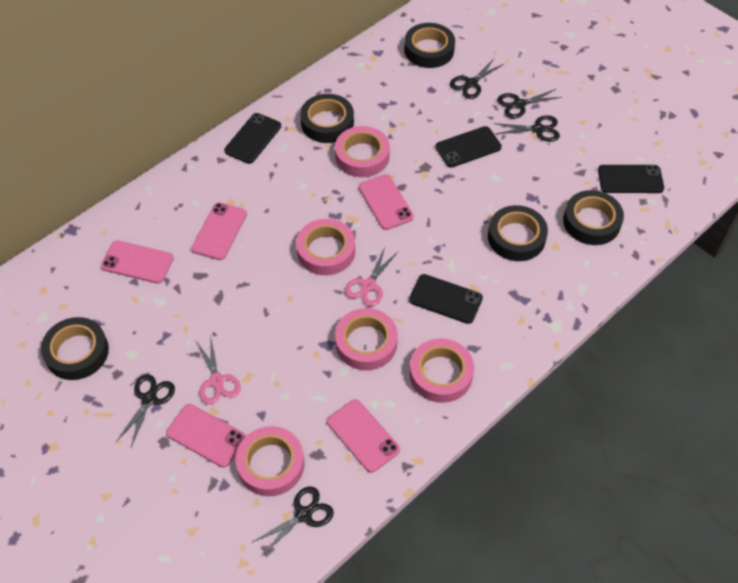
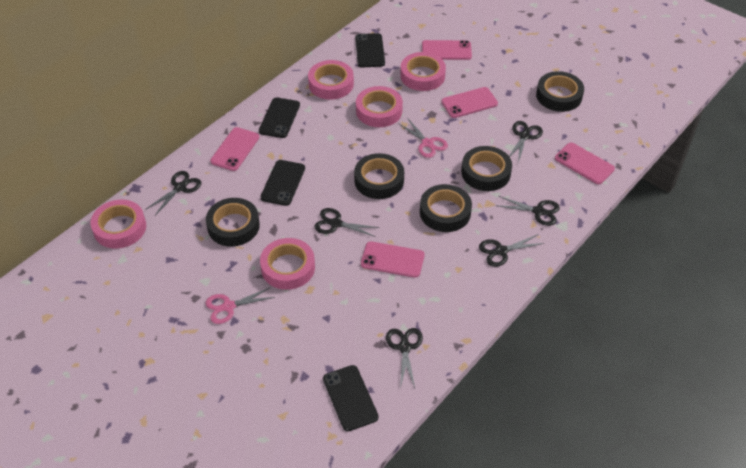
black scissors: 5 -> 6

